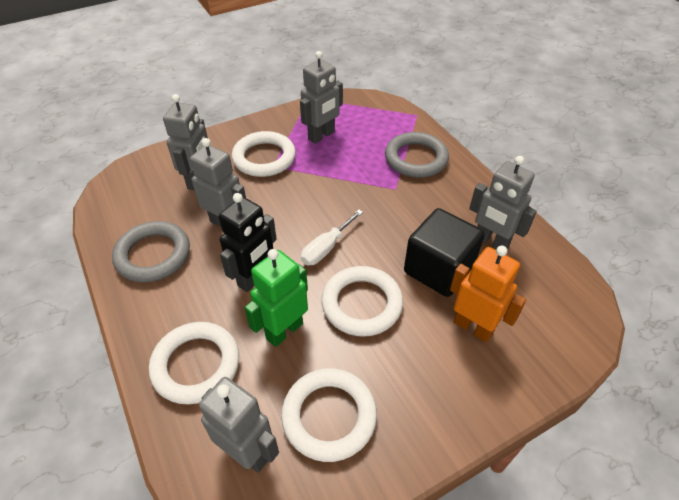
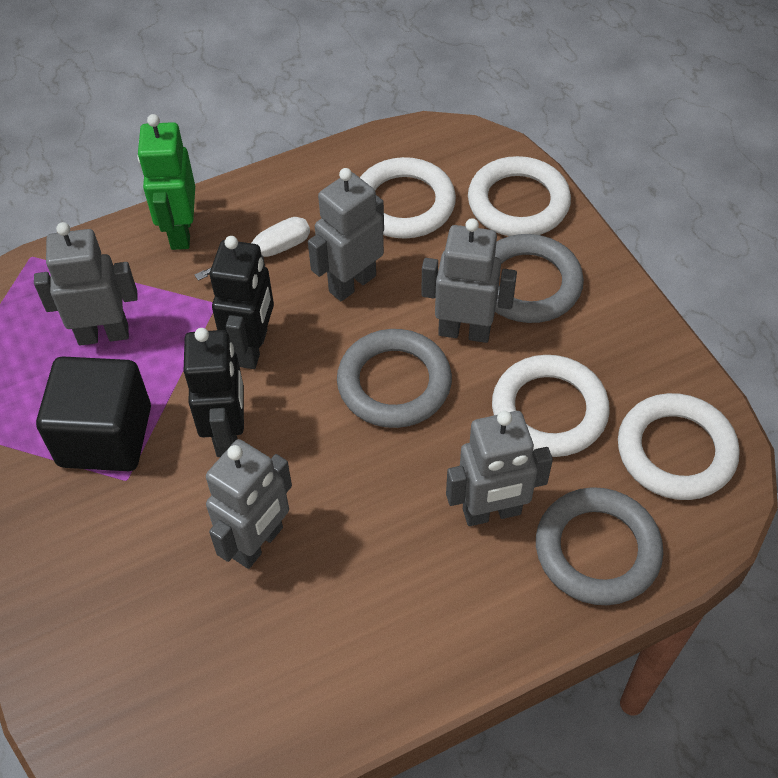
black robot: 1 -> 2
grey ring: 2 -> 3
orange robot: 1 -> 0

